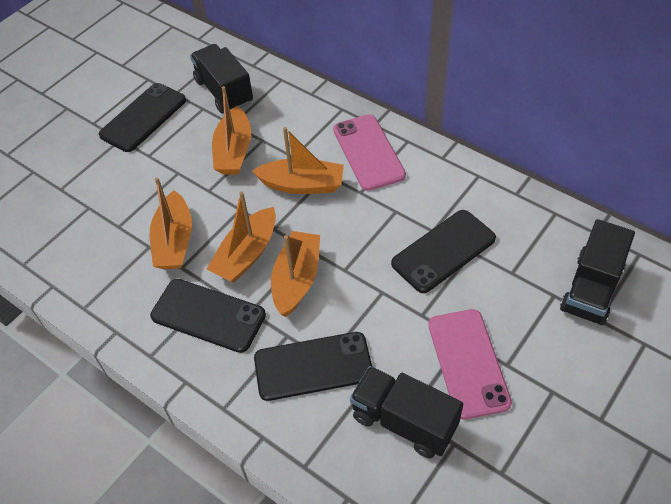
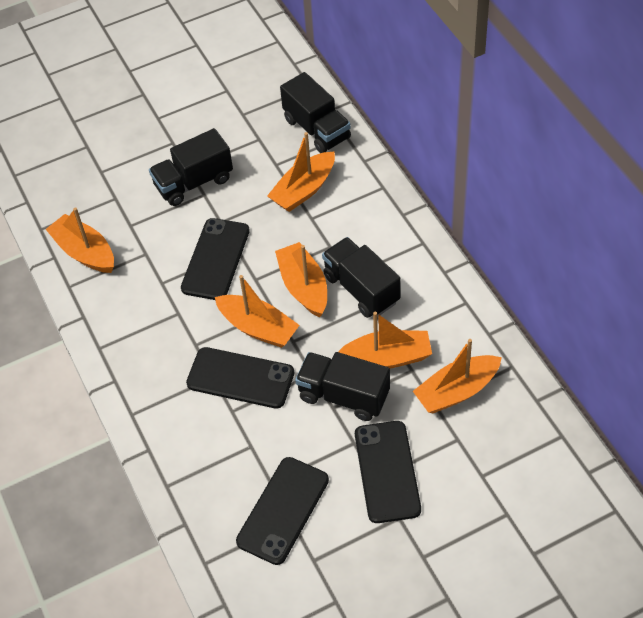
black truck: 3 -> 4
orange boat: 5 -> 6
pink phone: 2 -> 0

